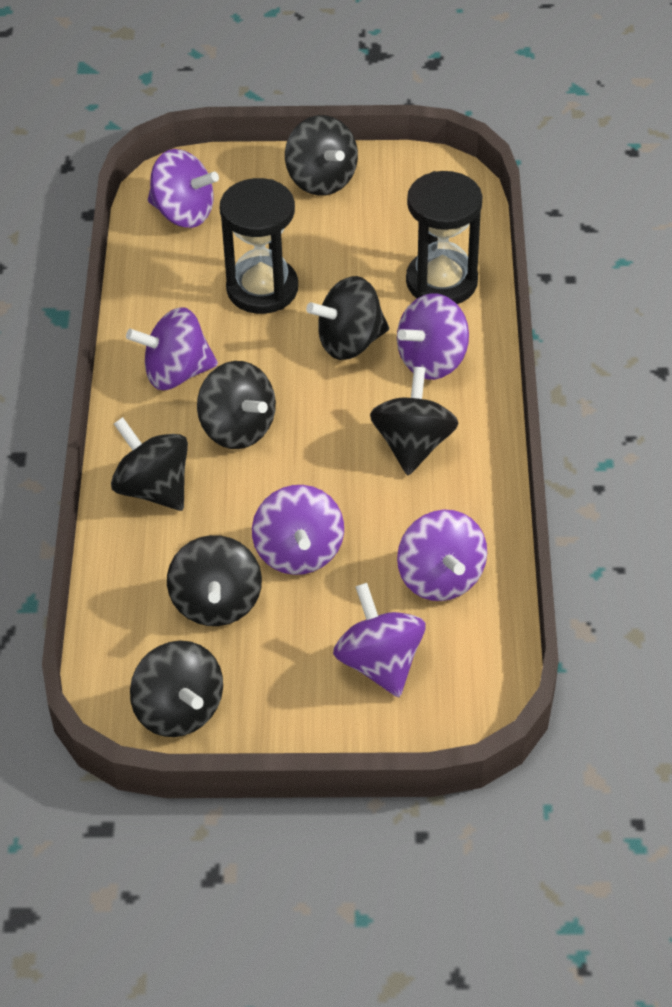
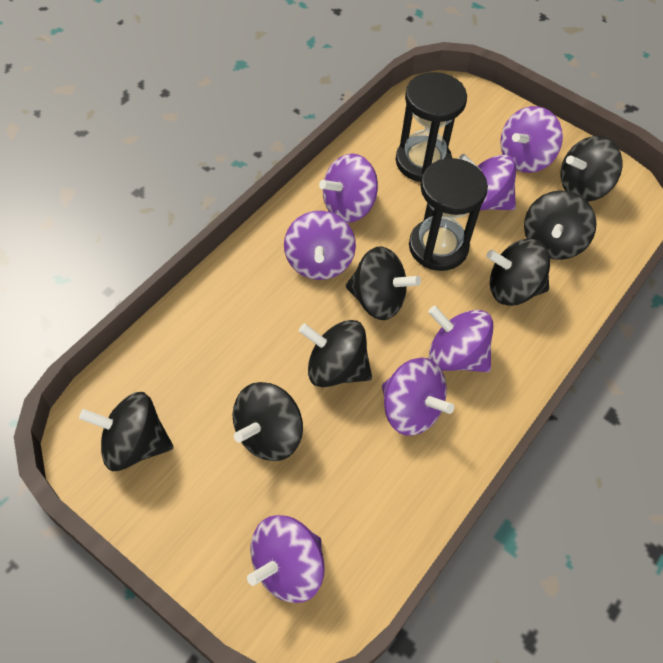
purple spinning top: 6 -> 7

